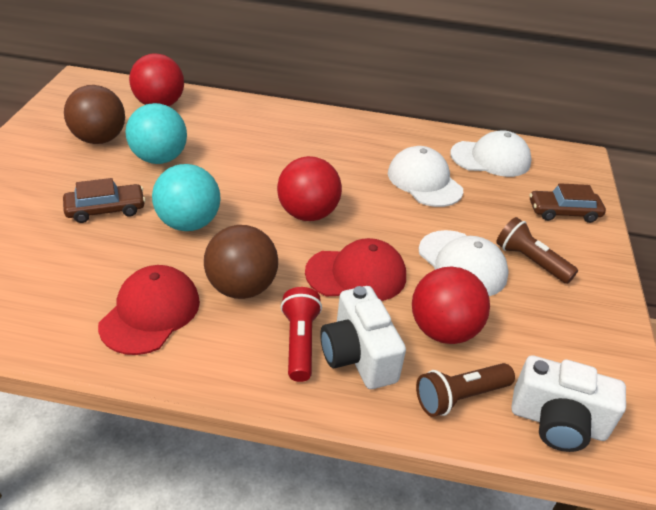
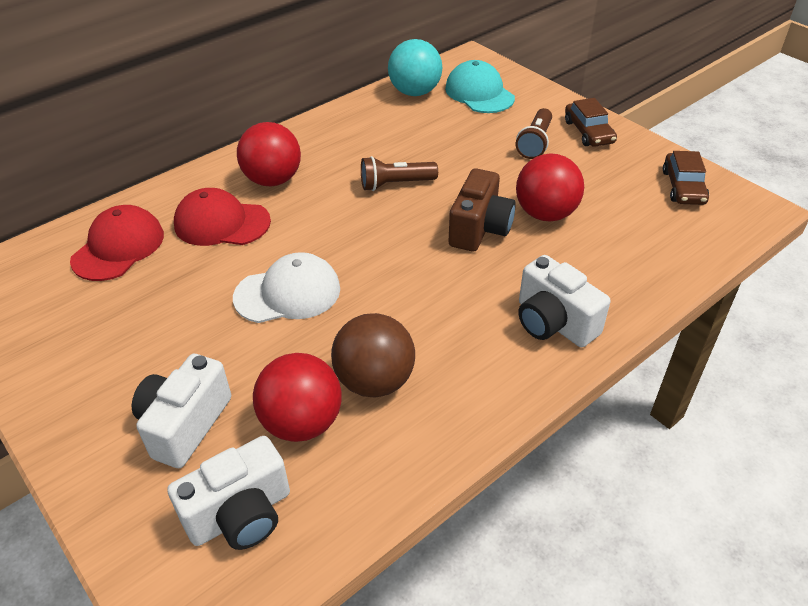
brown ball: 2 -> 1
brown camera: 0 -> 1
red flashlight: 1 -> 0
turquoise ball: 2 -> 1
turquoise cap: 0 -> 1
white camera: 2 -> 3
white cap: 3 -> 1

